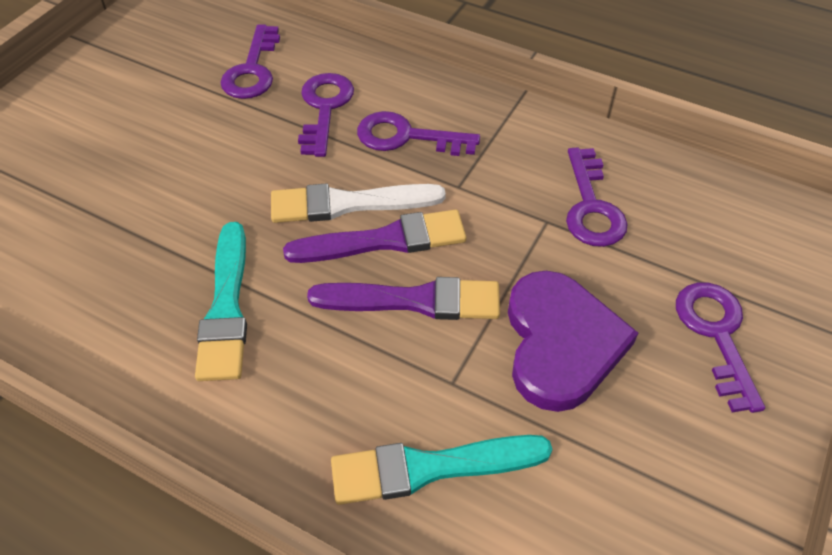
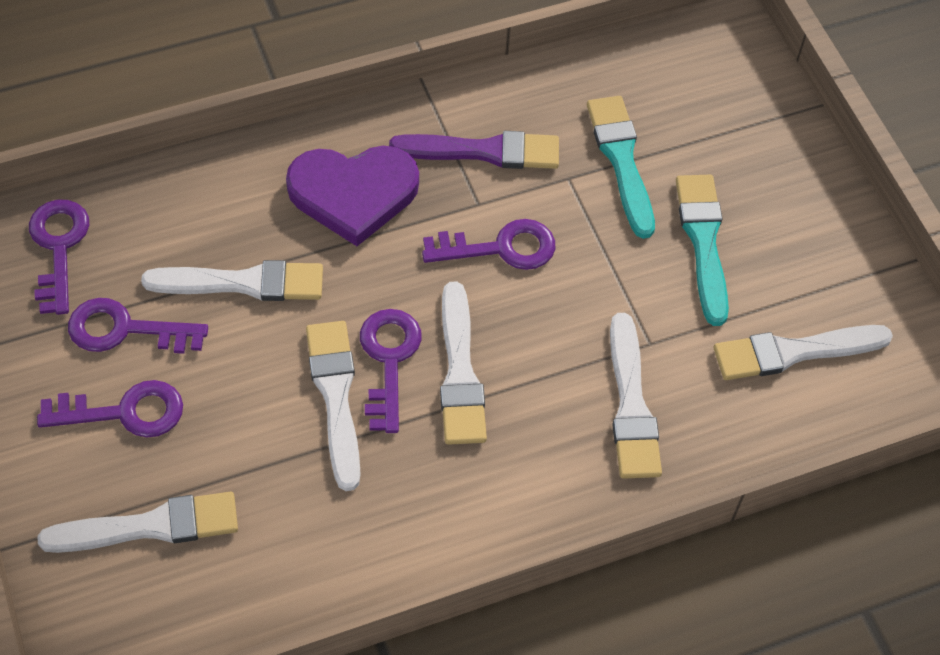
purple brush: 2 -> 1
white brush: 1 -> 6

